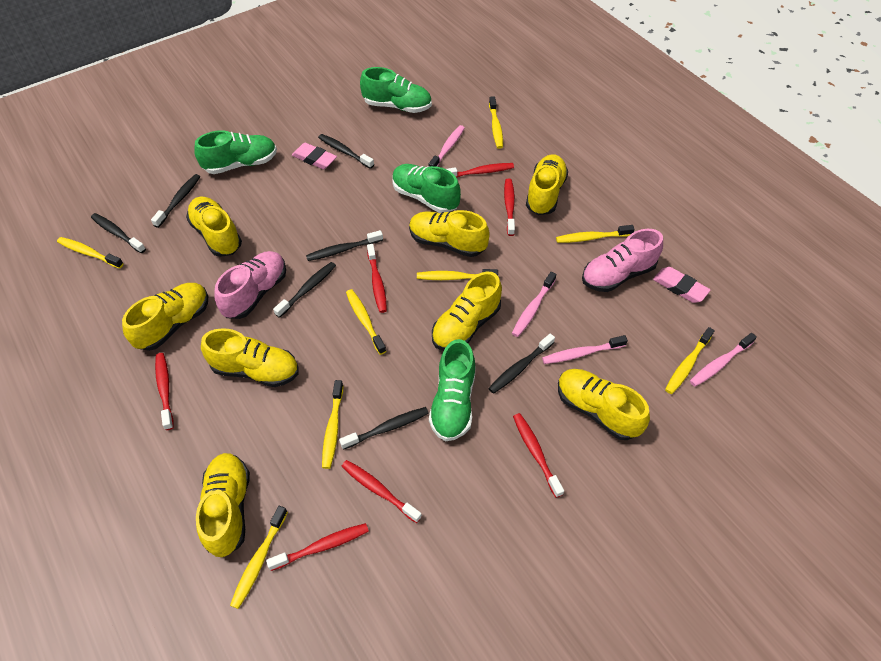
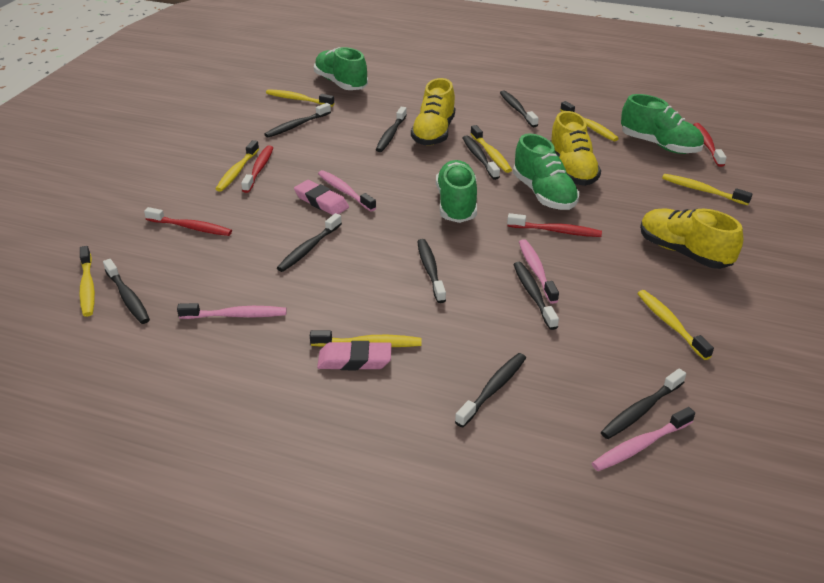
black toothbrush: 7 -> 10
pink shoe: 2 -> 0
red toothbrush: 7 -> 4
yellow shoe: 8 -> 3

